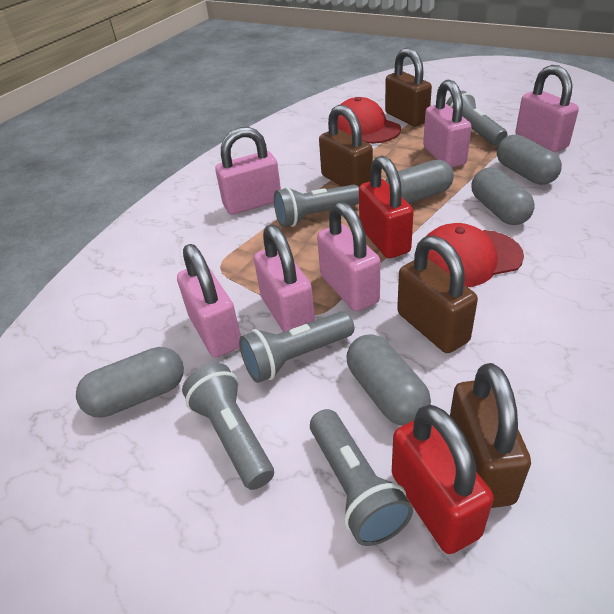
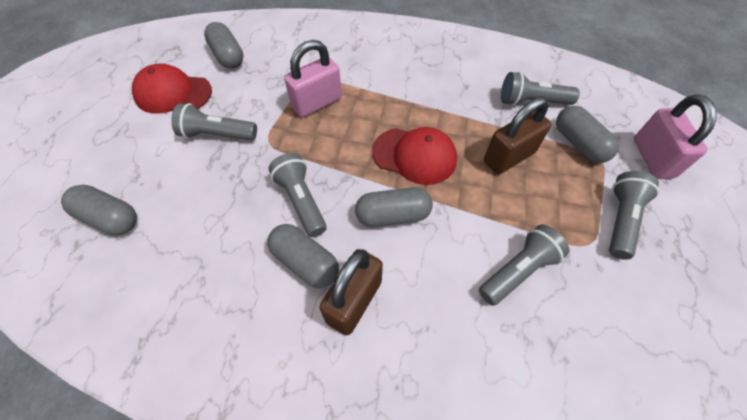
brown padlock: 4 -> 2
pink padlock: 6 -> 2
red padlock: 2 -> 0

